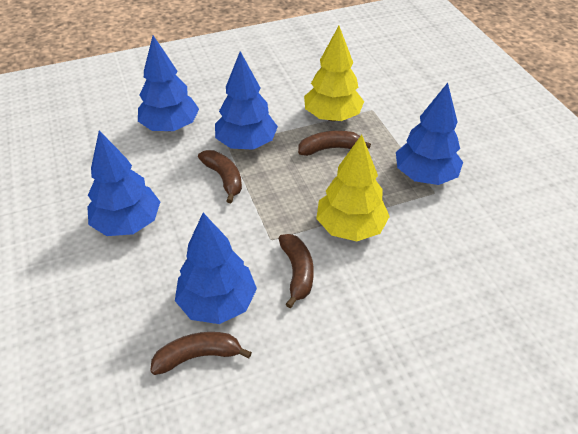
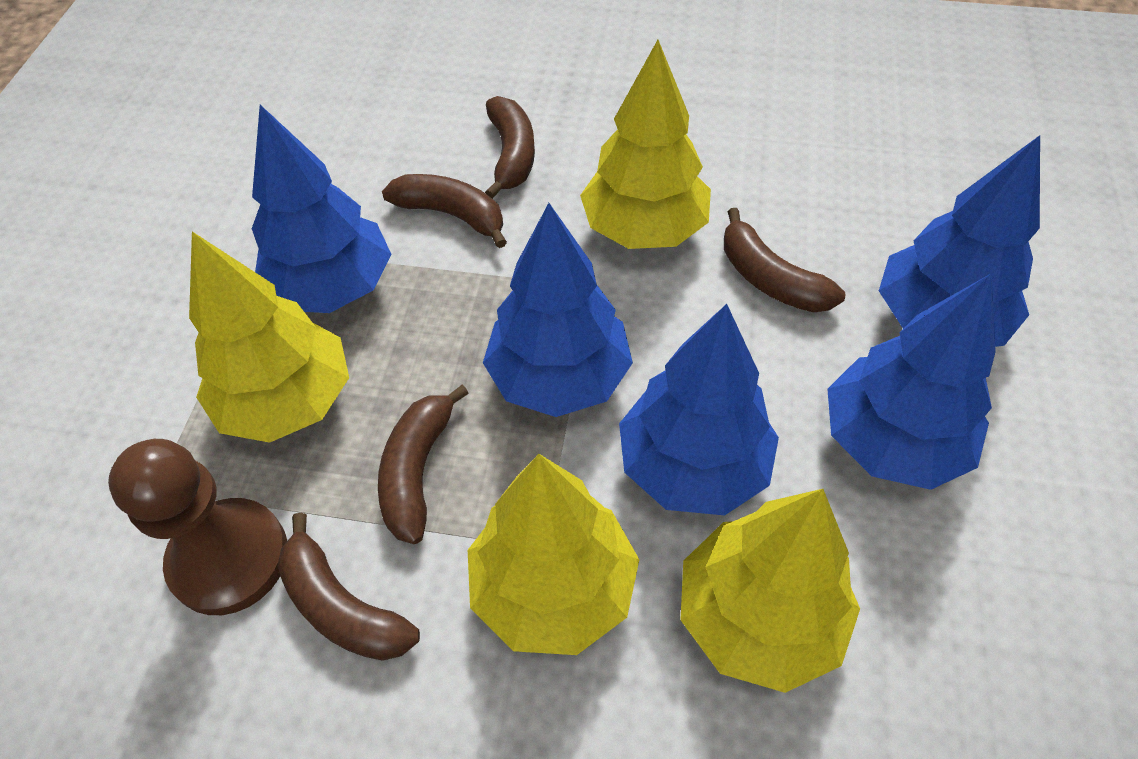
brown banana: 4 -> 5
brown pawn: 0 -> 1
yellow tree: 2 -> 4

